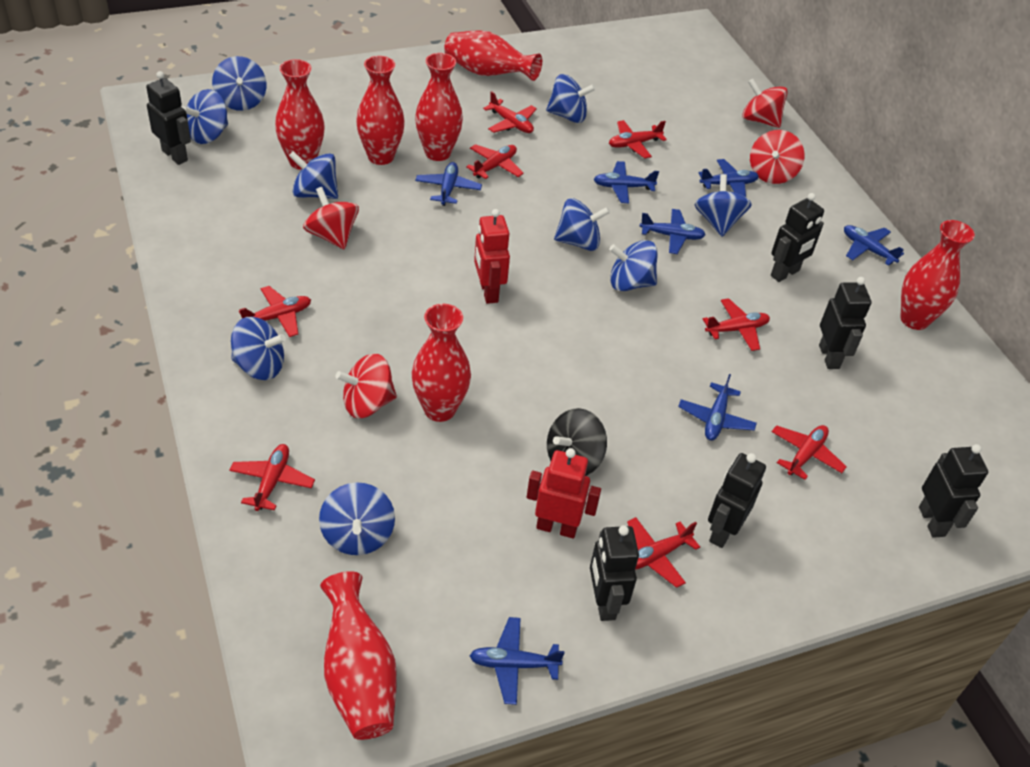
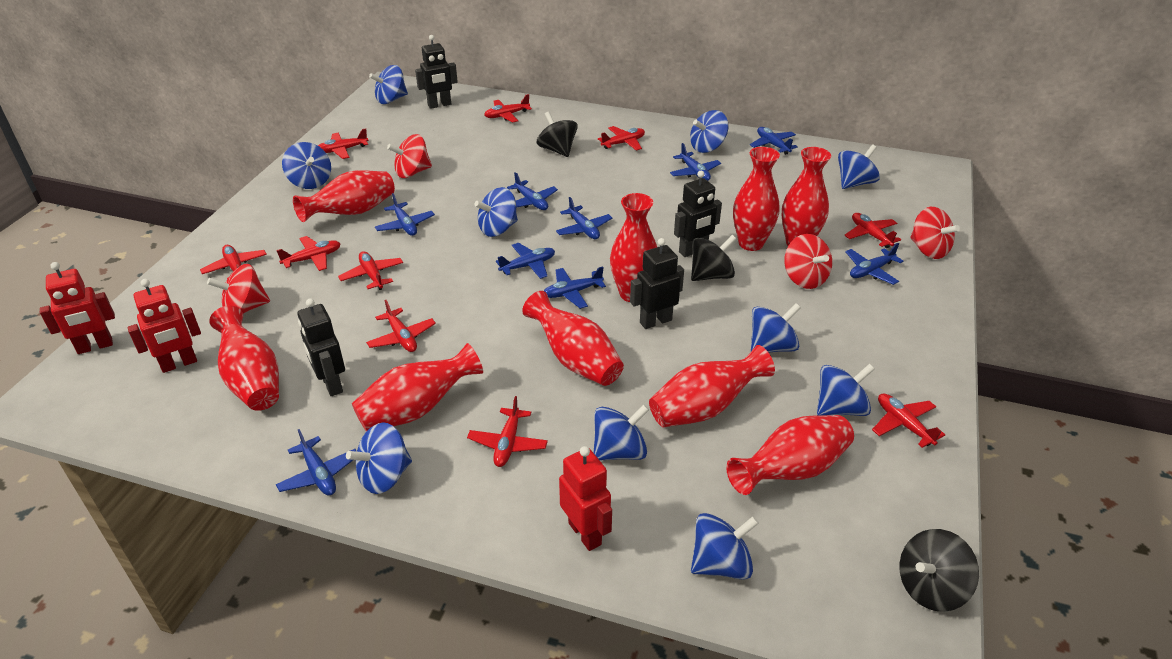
black robot: 6 -> 4
black spinning top: 1 -> 3
blue plane: 7 -> 9
blue spinning top: 9 -> 10
red plane: 8 -> 10
red robot: 2 -> 3
red vase: 7 -> 9

